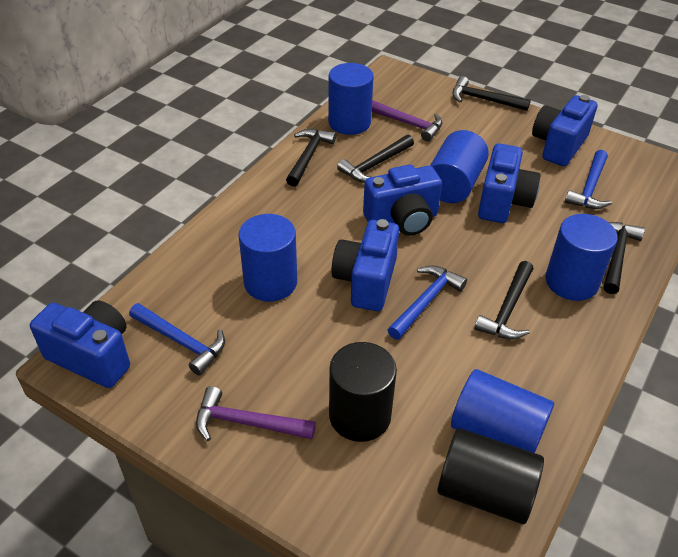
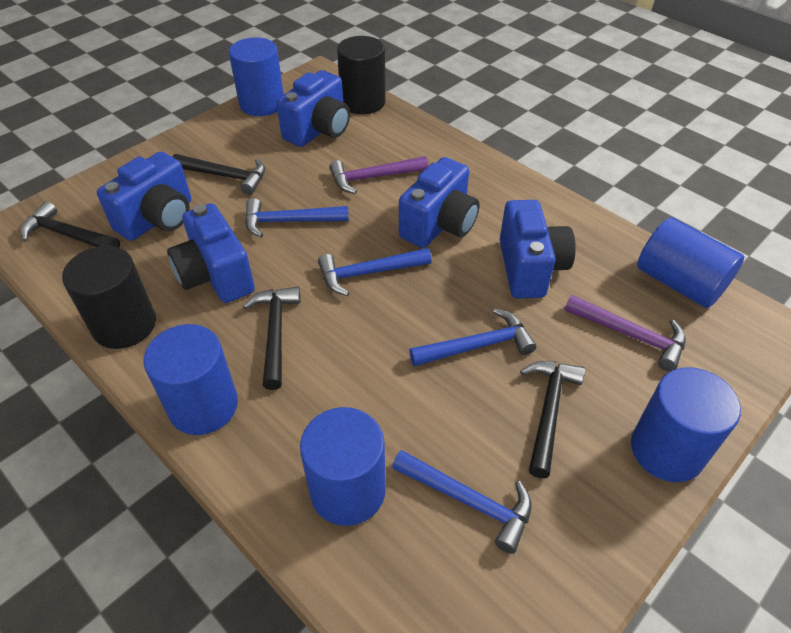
black hammer: 5 -> 4
blue hammer: 3 -> 4

